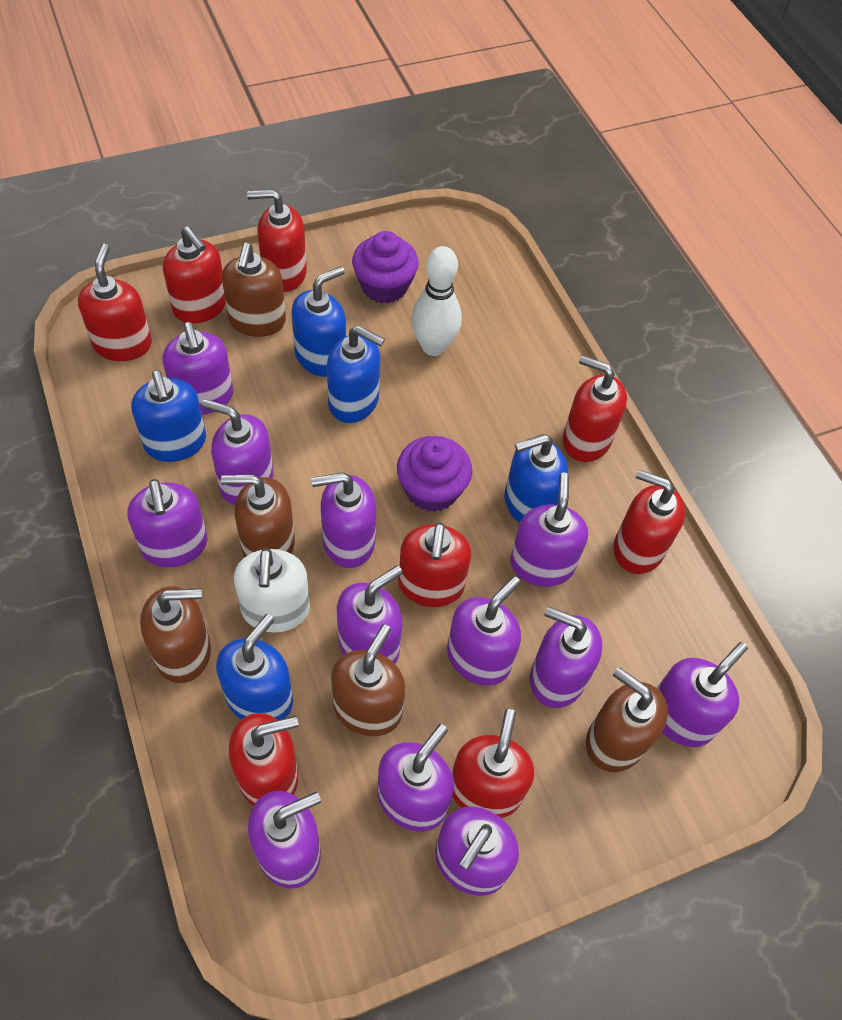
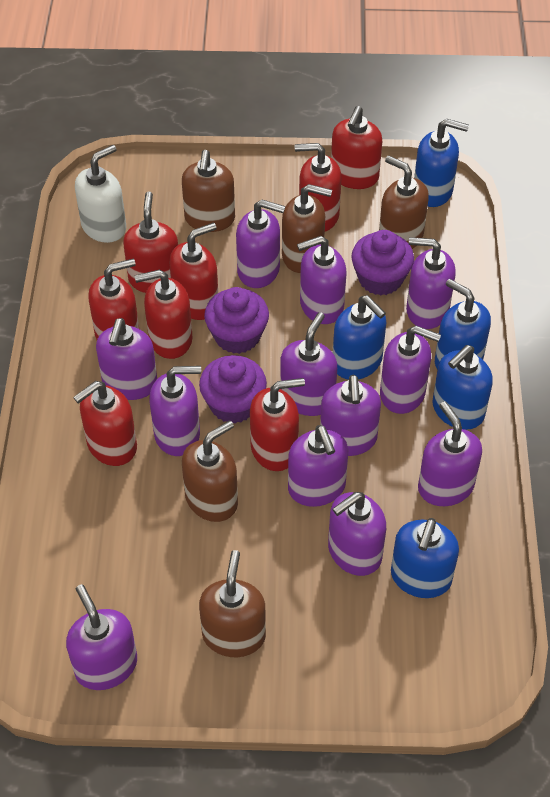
purple cupcake: 2 -> 3
white bowling pin: 1 -> 0

